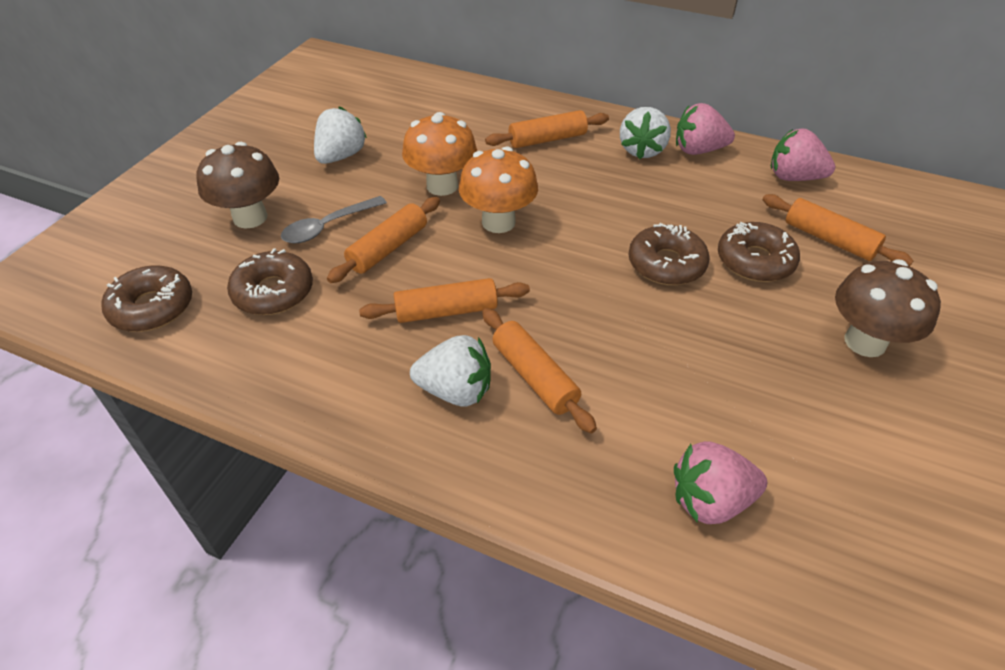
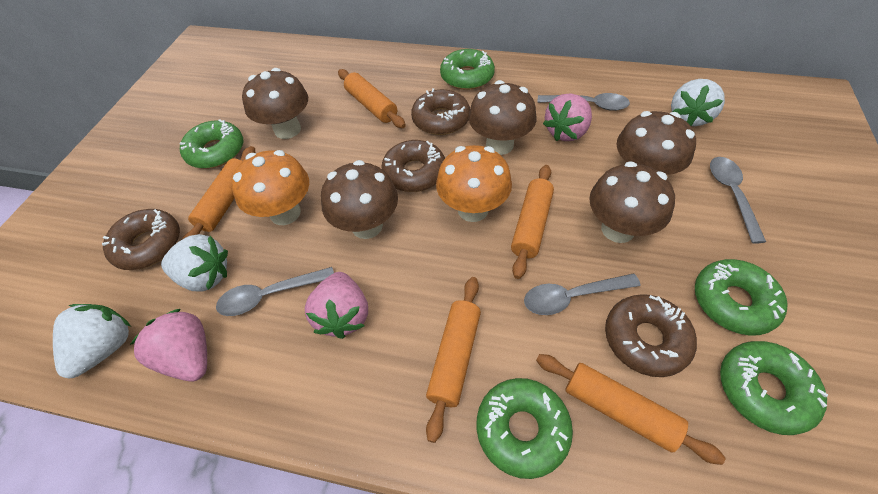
brown mushroom: 2 -> 5
green donut: 0 -> 5
grey spoon: 1 -> 4

